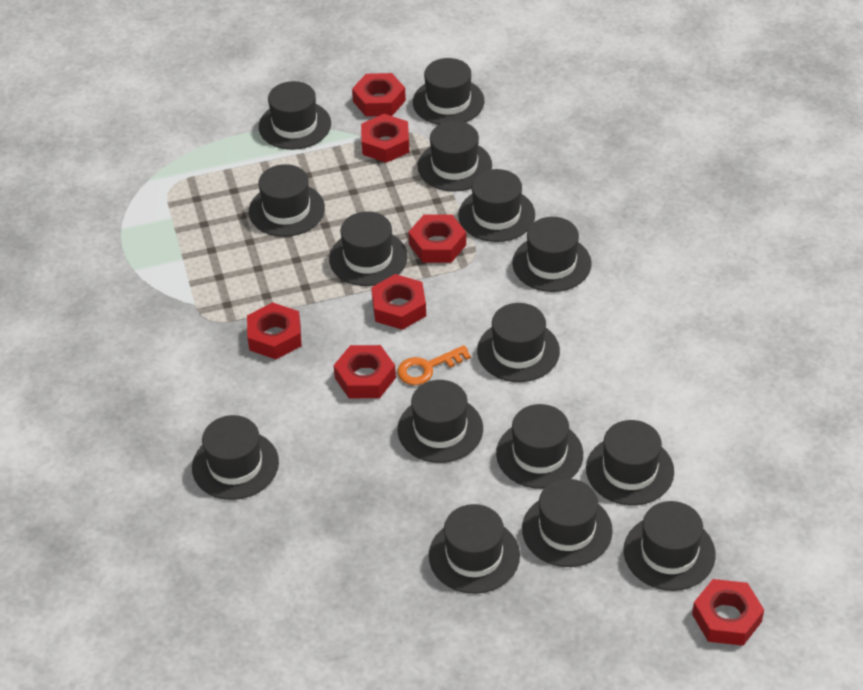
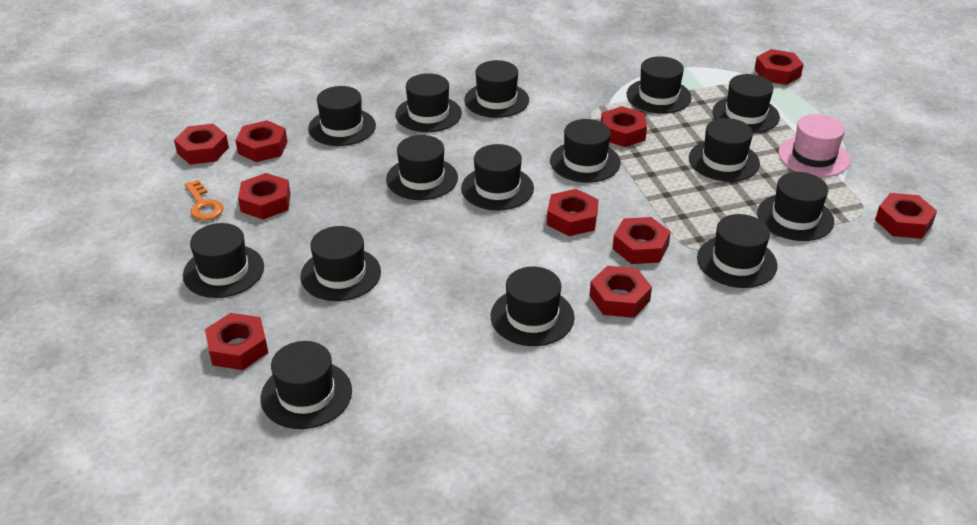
pink hat: 0 -> 1
red nut: 7 -> 10

